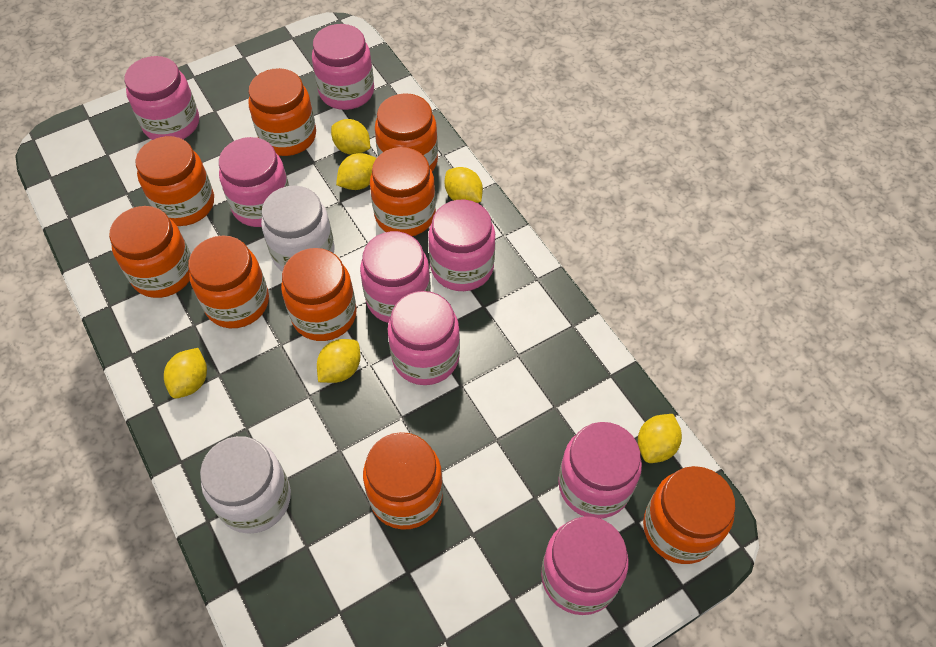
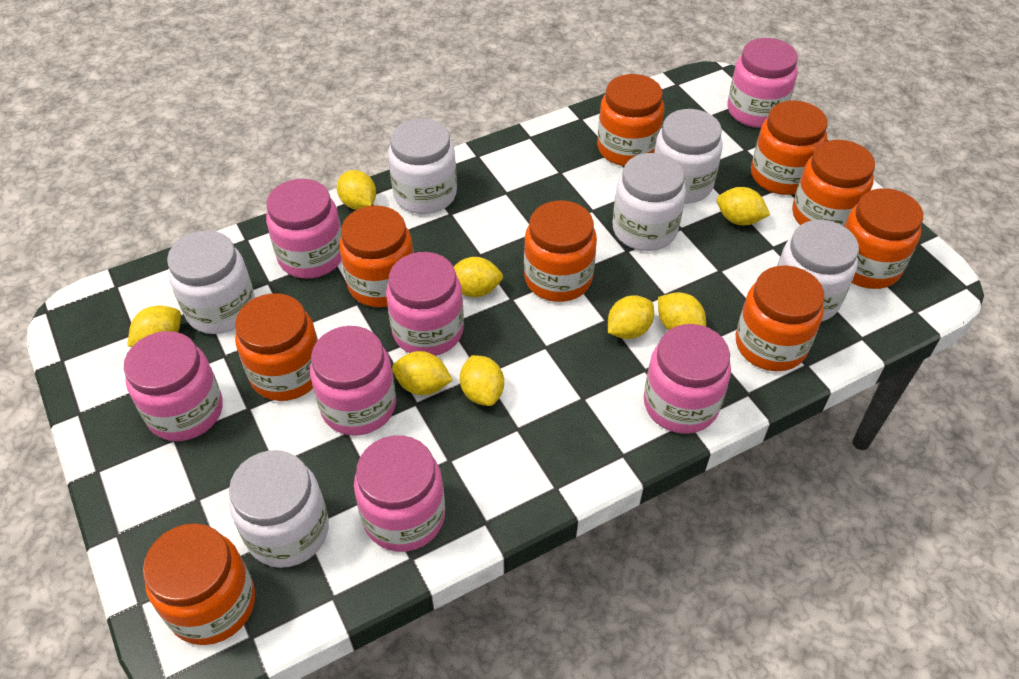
pink jar: 8 -> 7
white jar: 2 -> 6
yellow lemon: 6 -> 8

